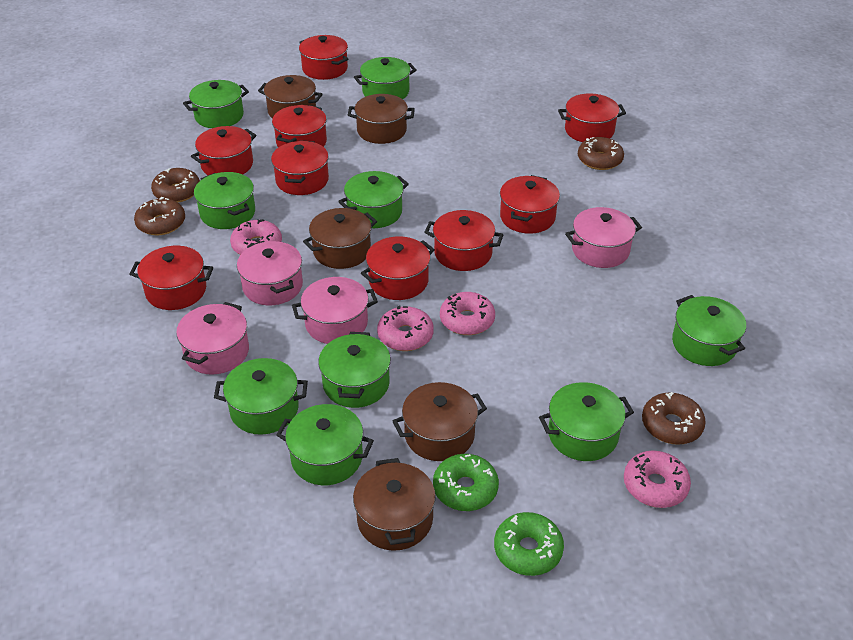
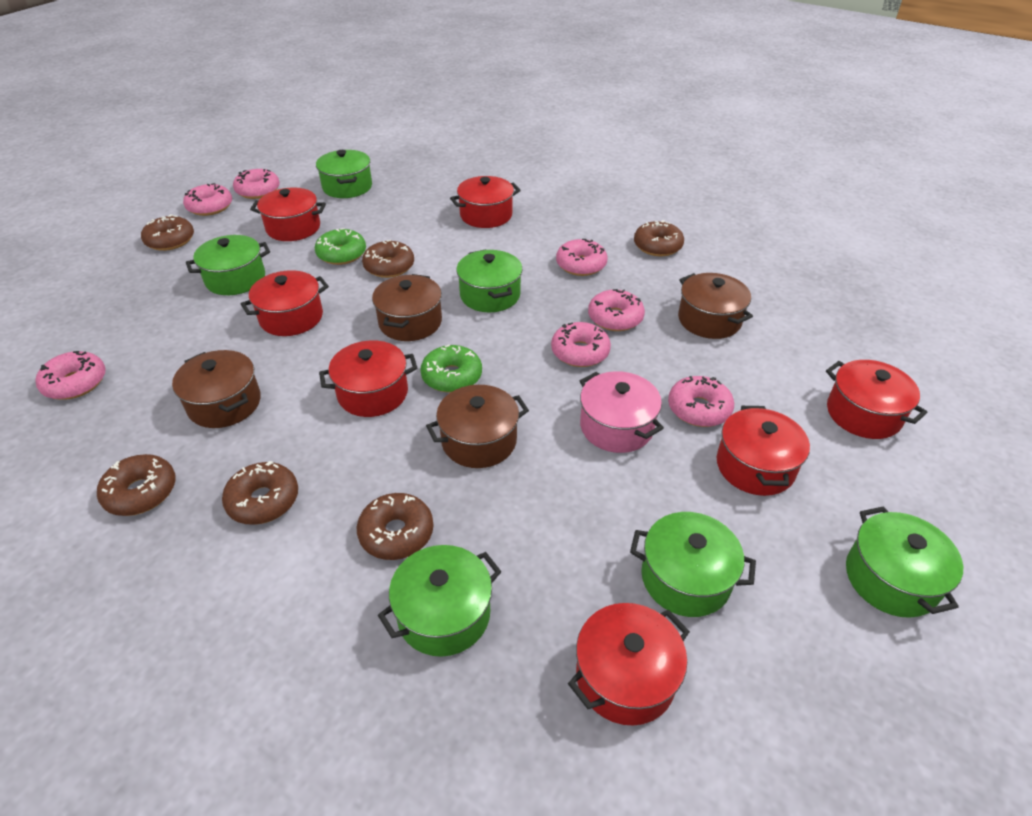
brown donut: 4 -> 6
brown pot: 5 -> 4
green pot: 9 -> 6
pink donut: 4 -> 7
pink pot: 4 -> 1
red pot: 9 -> 7

